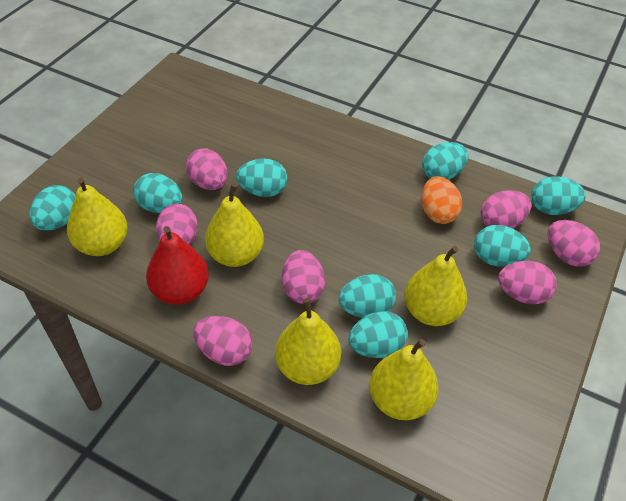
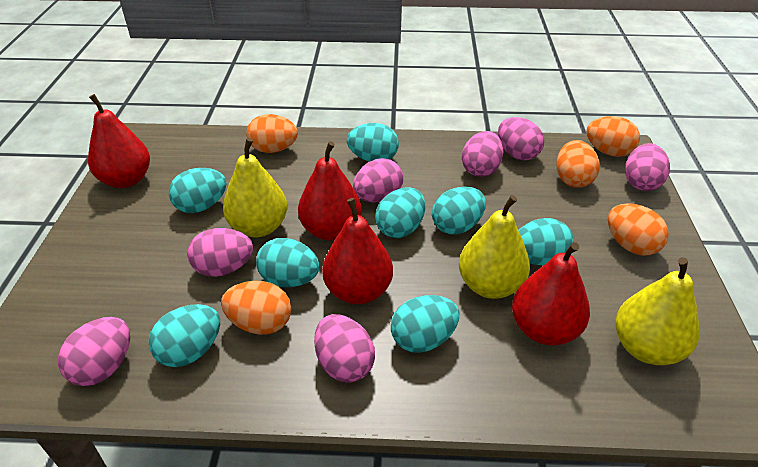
orange egg: 1 -> 5
red pear: 1 -> 4
yellow pear: 5 -> 3

